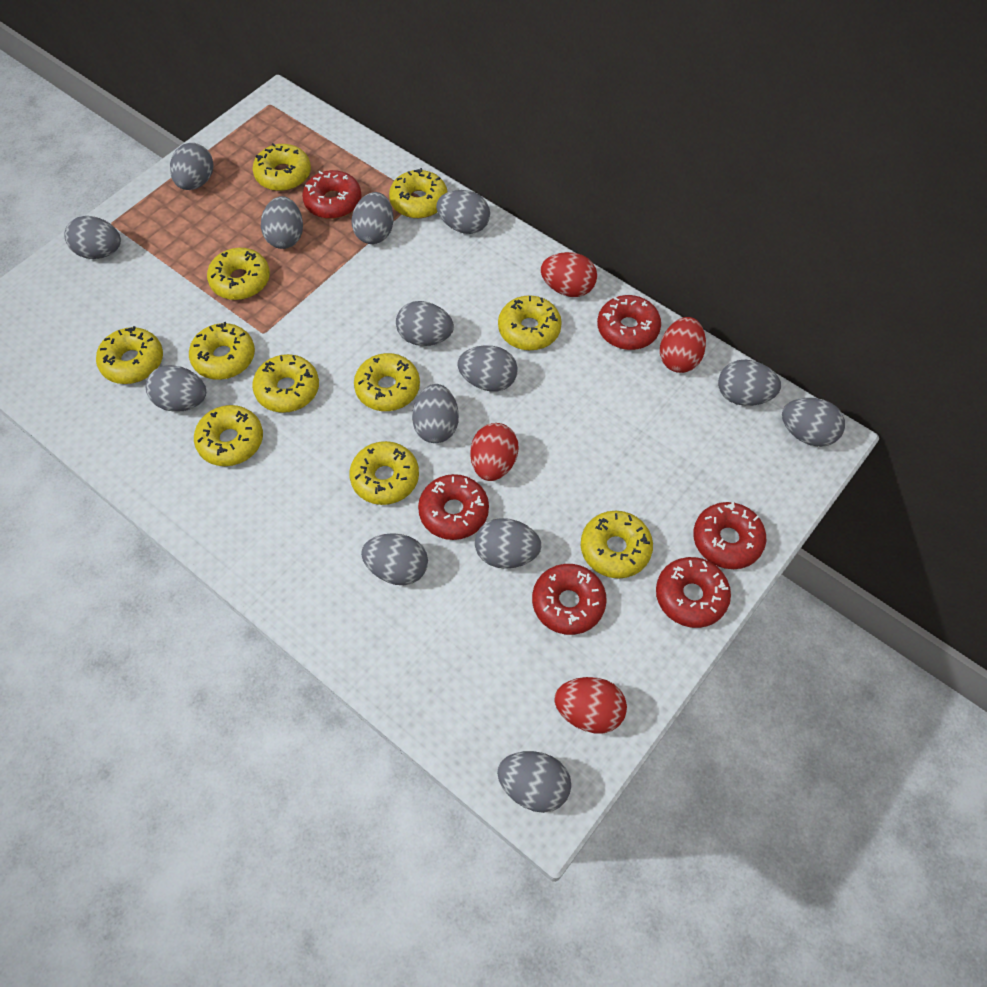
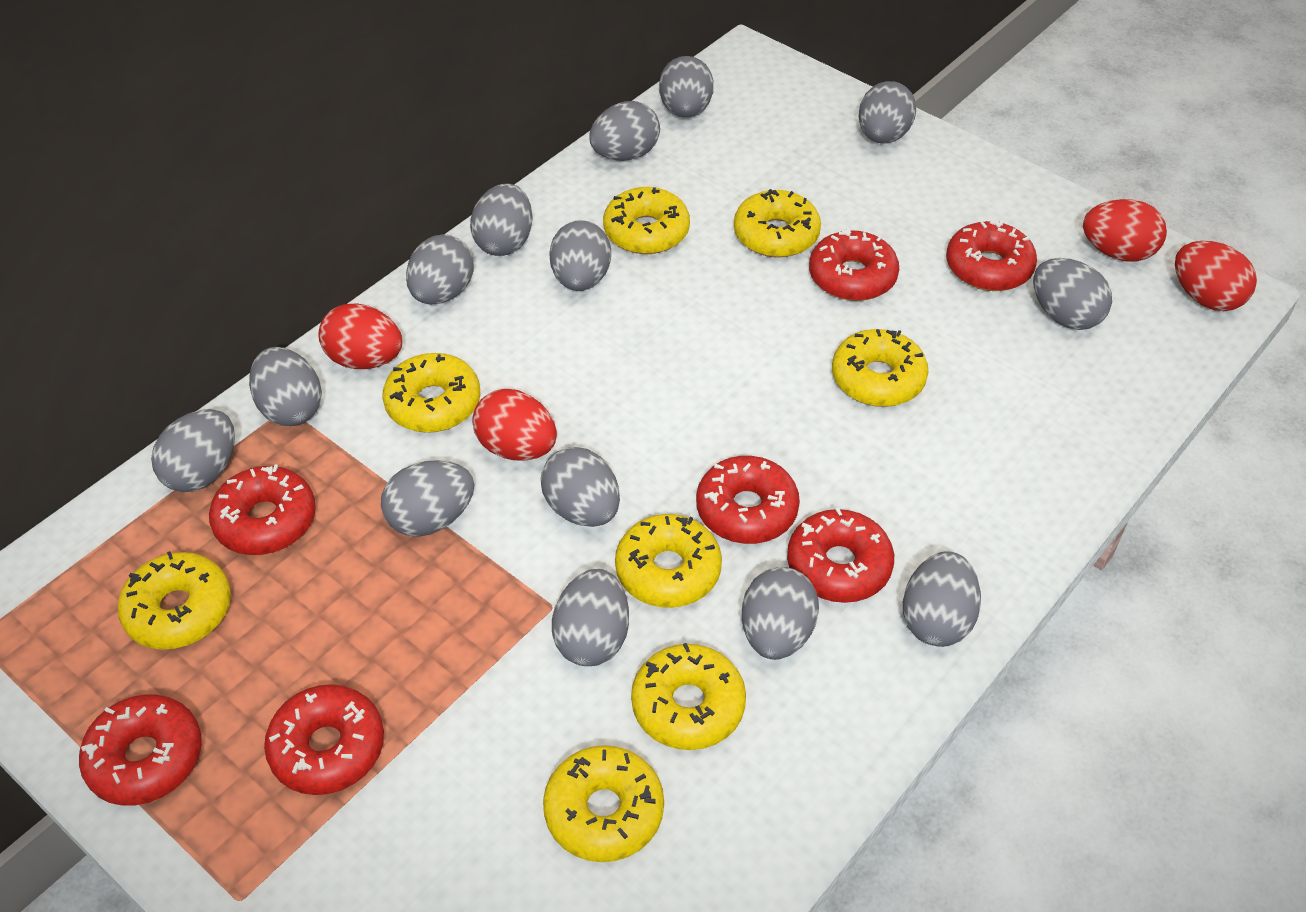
red donut: 6 -> 7
yellow donut: 11 -> 8

